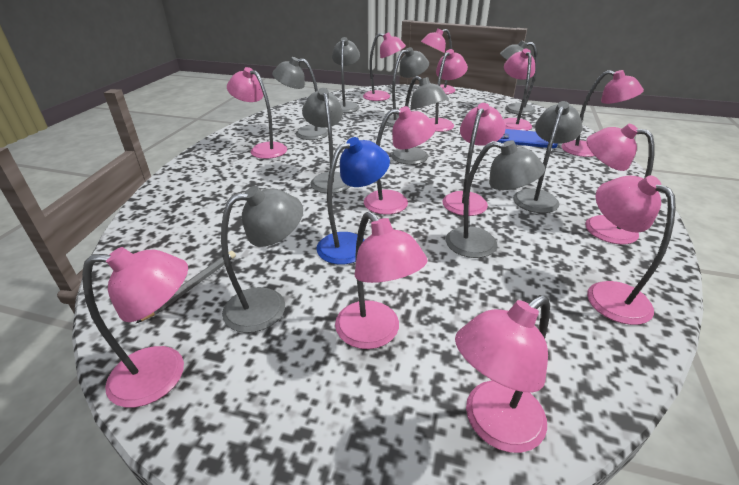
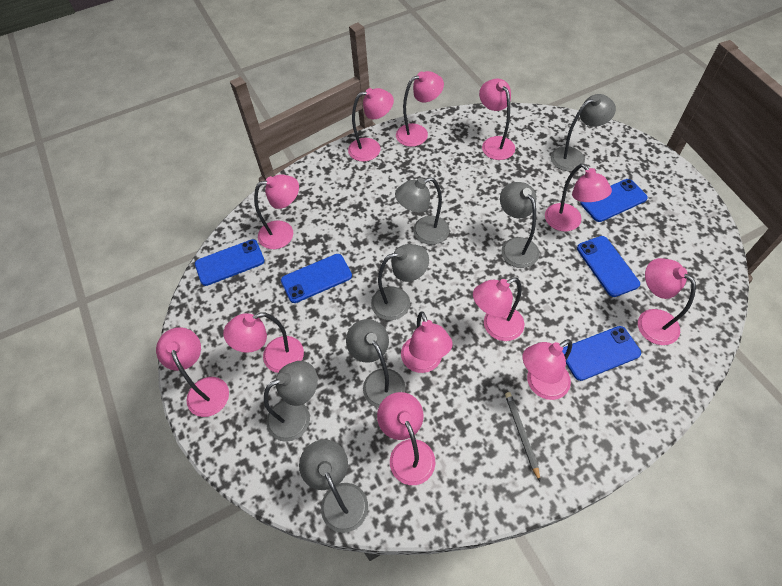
blue lamp: 1 -> 0
blue phone: 1 -> 5
grey lamp: 9 -> 7
pink lamp: 13 -> 12

